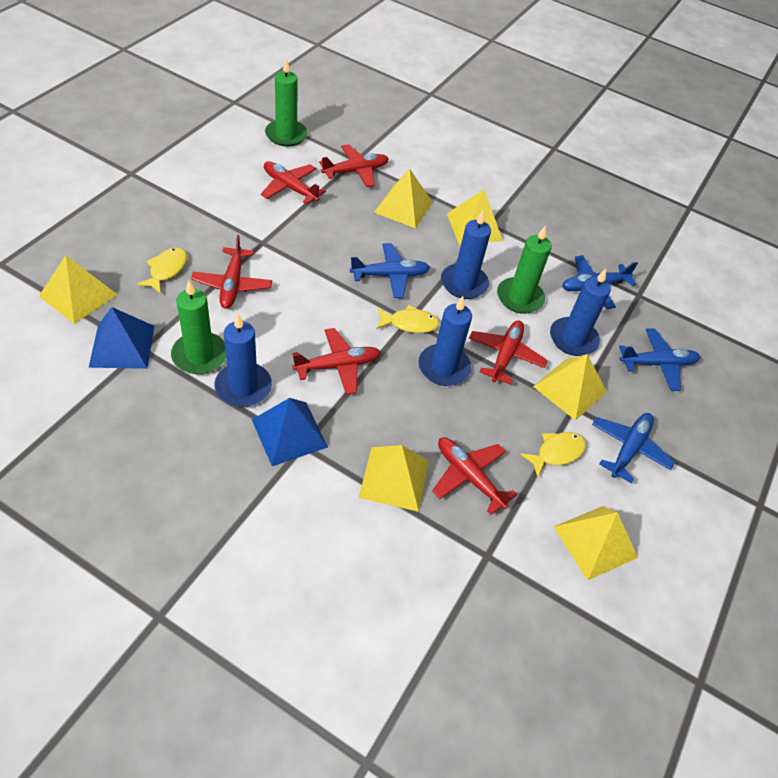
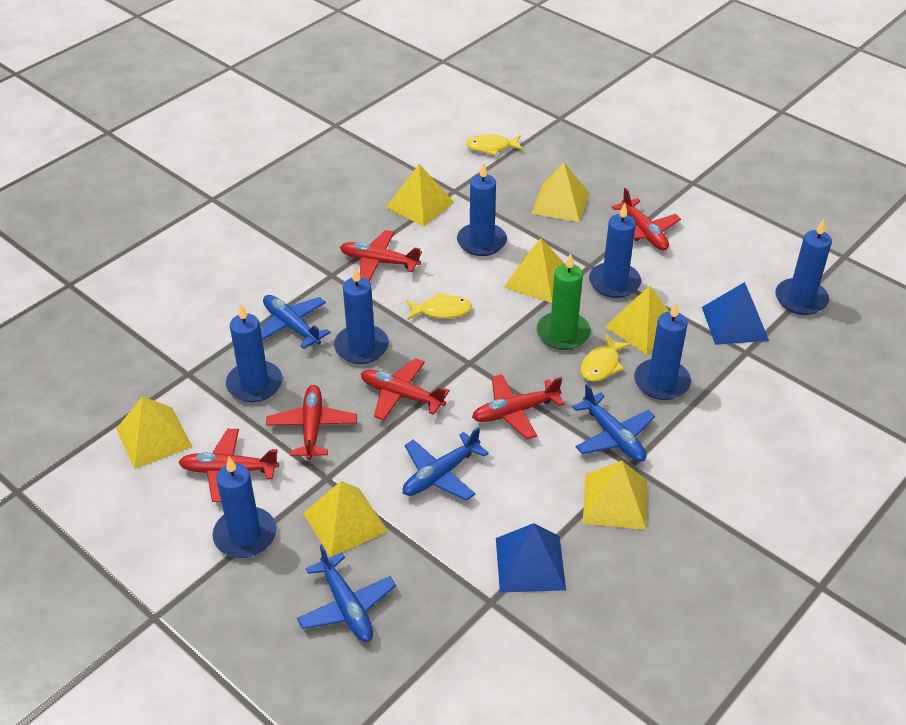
blue candle: 4 -> 7
green candle: 3 -> 1
yellow pyramid: 6 -> 7

